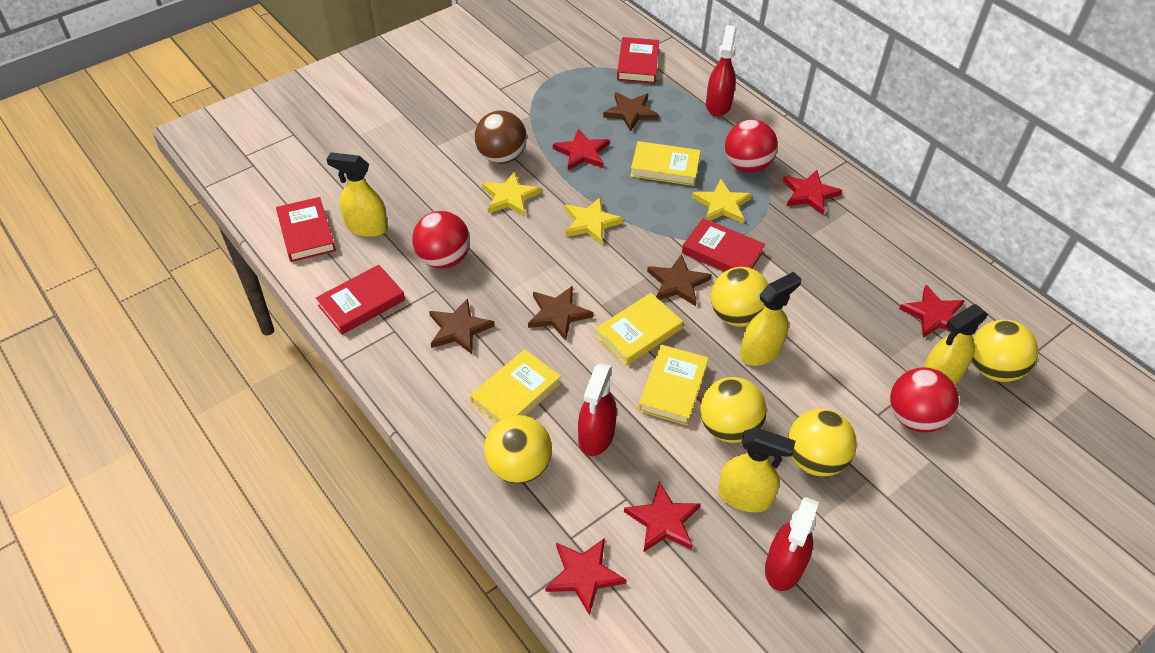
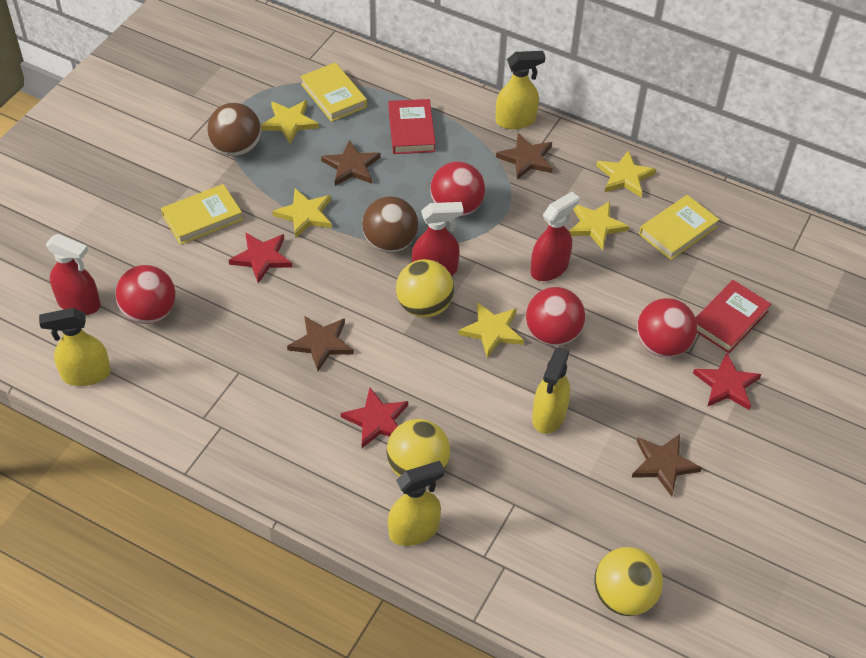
brown ball: 1 -> 2
red ball: 3 -> 4
red book: 4 -> 2
red star: 5 -> 3
yellow ball: 5 -> 3
yellow book: 4 -> 3
yellow star: 3 -> 5

